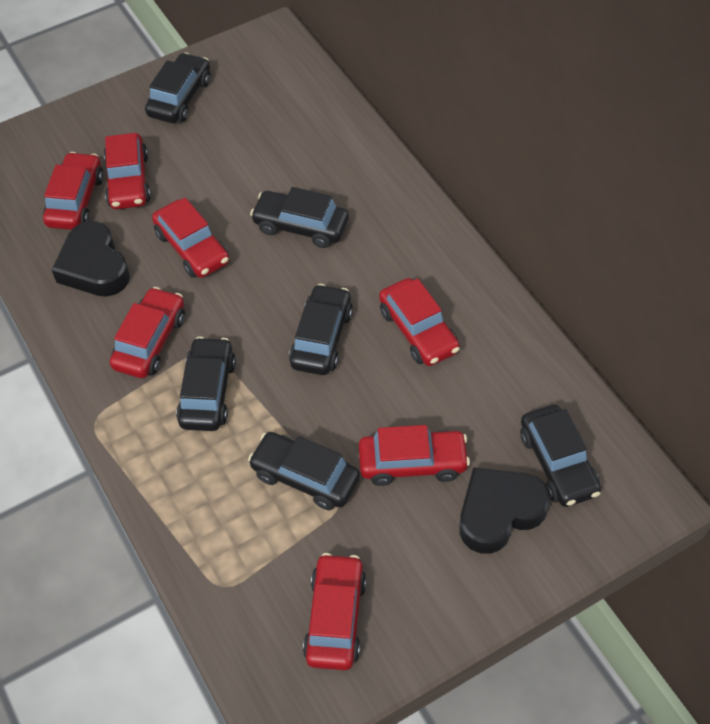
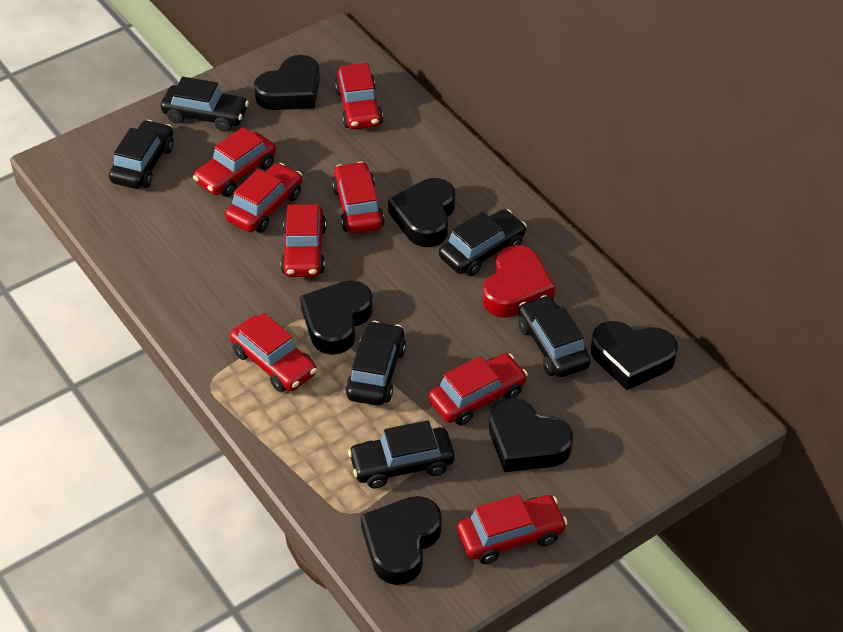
black heart: 2 -> 6
red car: 7 -> 8
red heart: 0 -> 1

